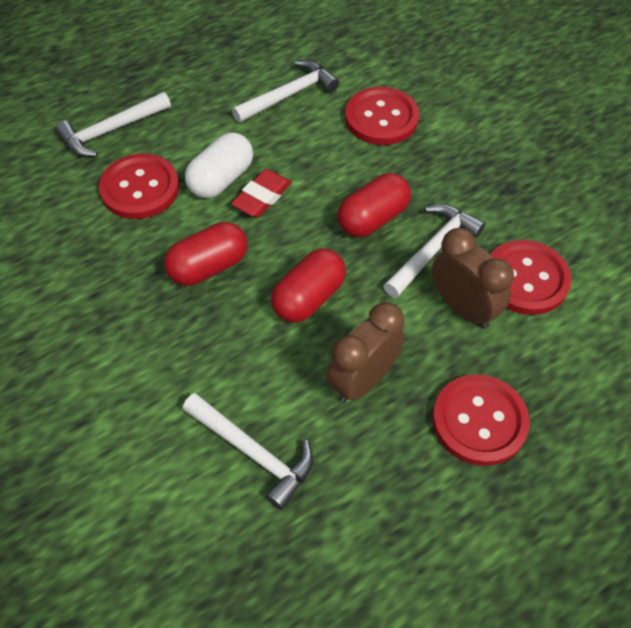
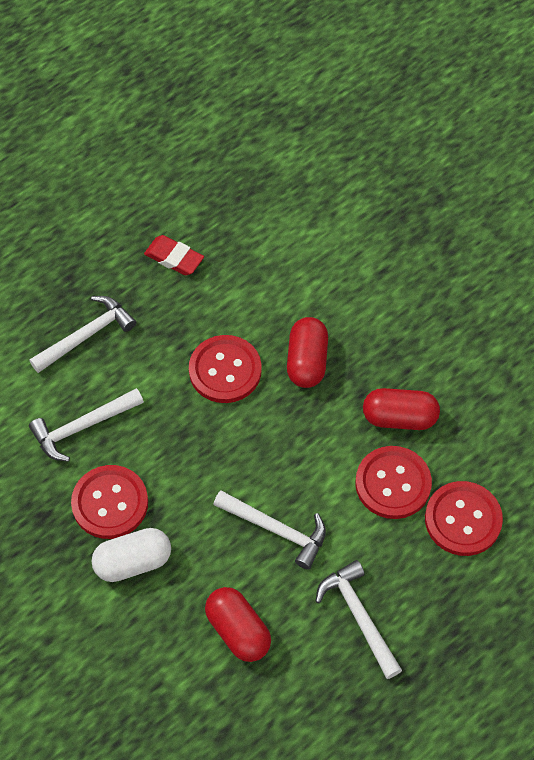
brown clock: 2 -> 0

